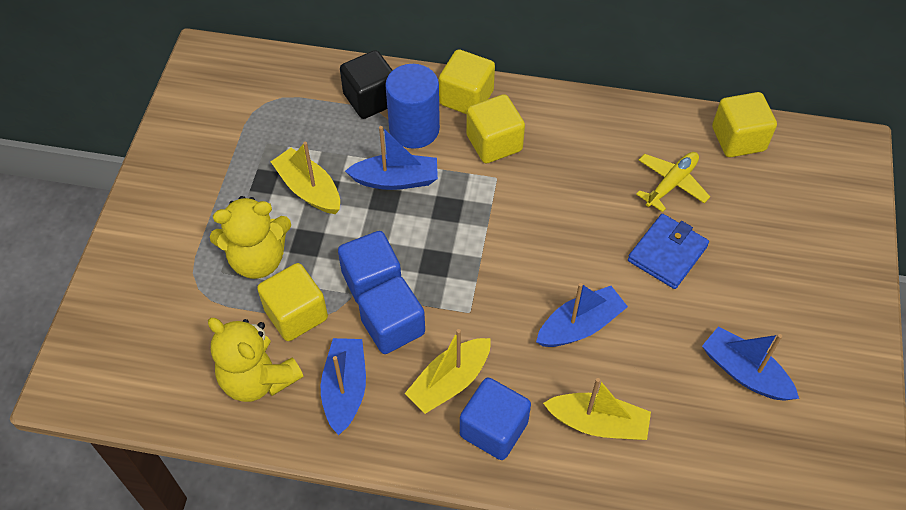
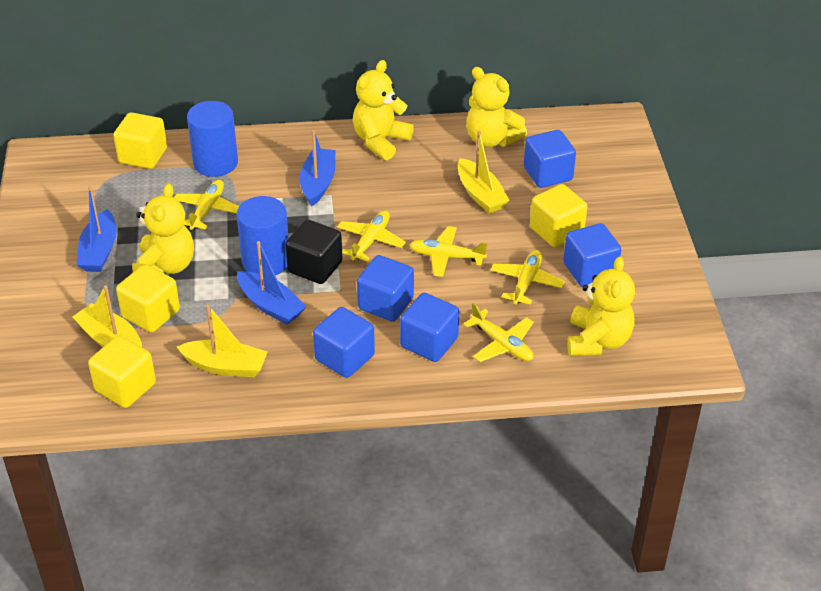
blue boat: 4 -> 3
blue cube: 3 -> 5
blue cylinder: 1 -> 2
blue wallet: 1 -> 0
yellow plane: 1 -> 5
yellow teddy bear: 2 -> 4

